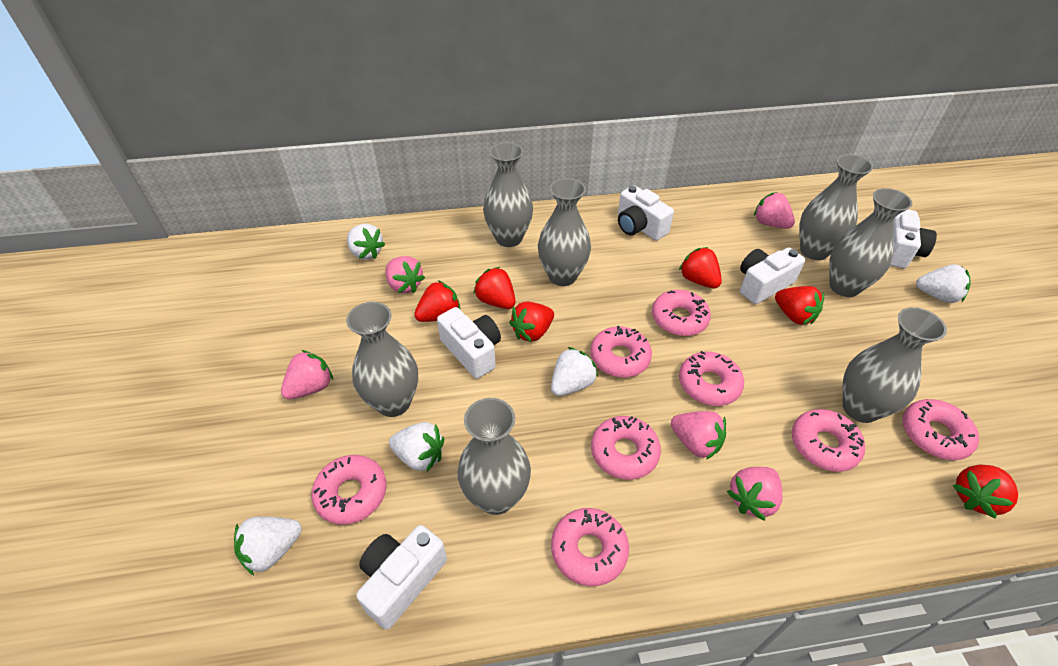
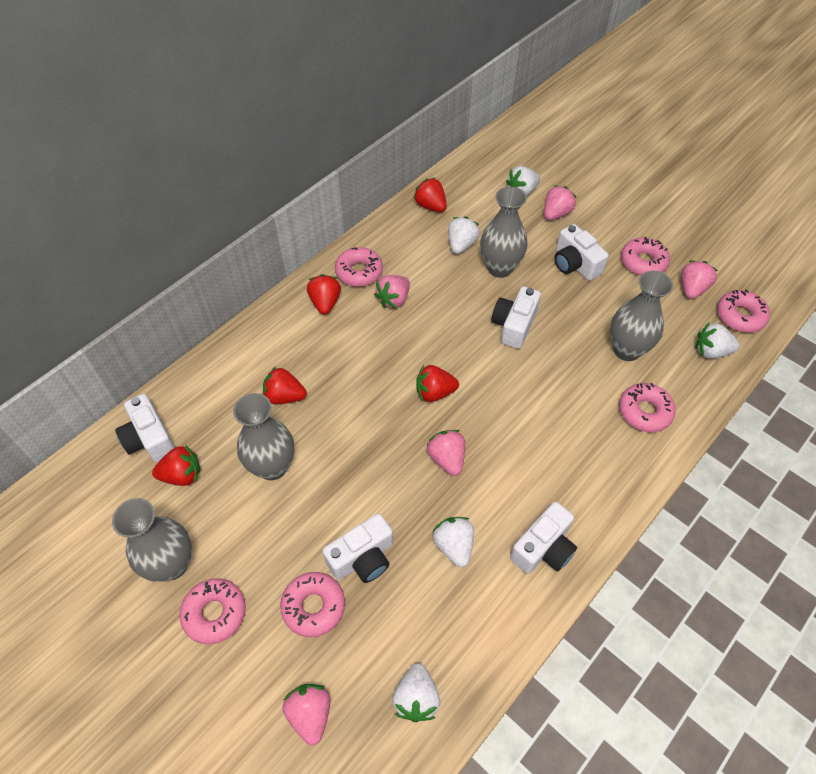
grey vase: 7 -> 4
pink donut: 8 -> 6
red strawberry: 6 -> 5

